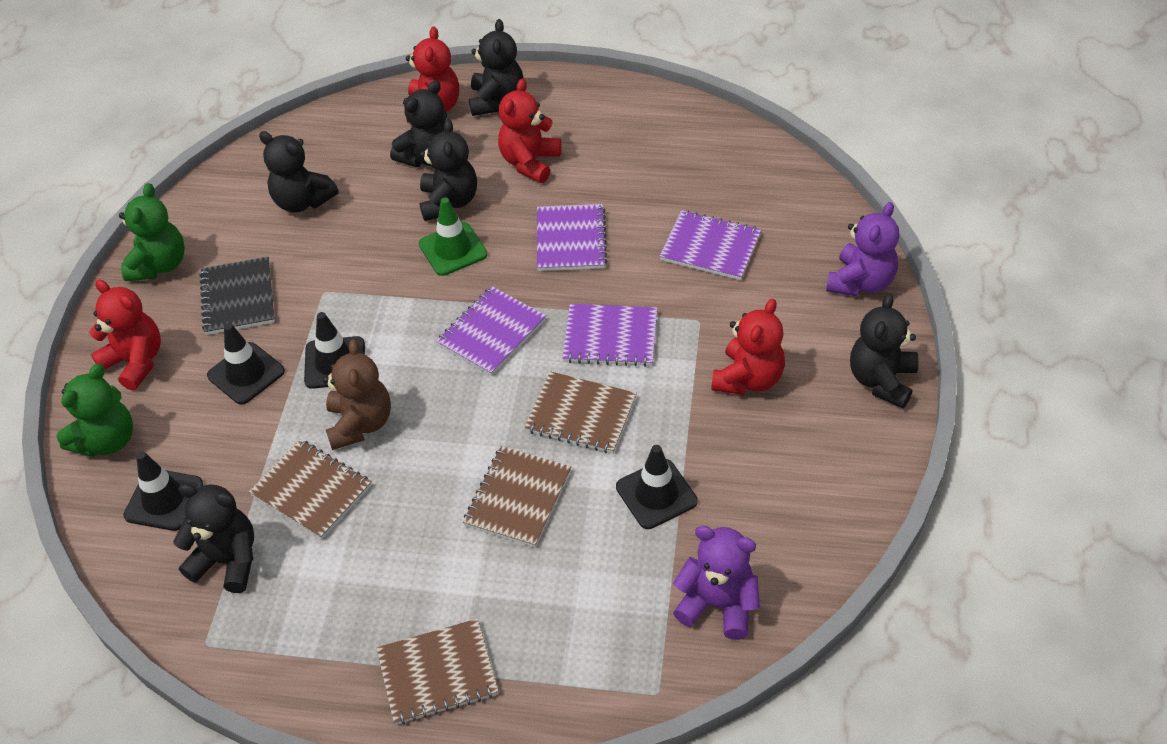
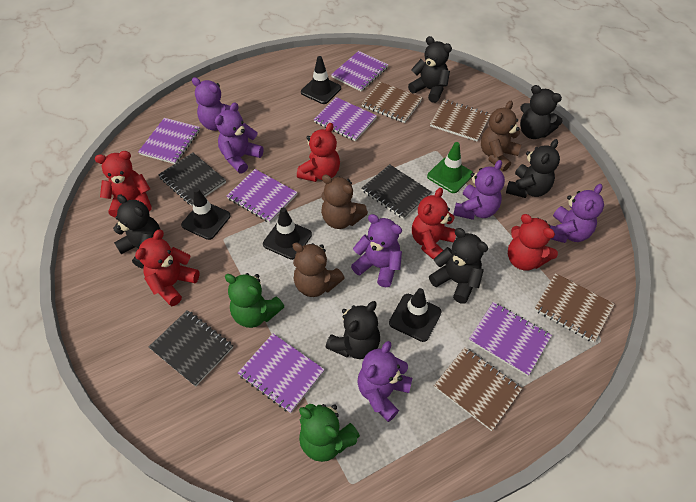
black notebook: 1 -> 3
brown teddy bear: 1 -> 3
purple notebook: 4 -> 6
purple teddy bear: 2 -> 6
red teddy bear: 4 -> 5

